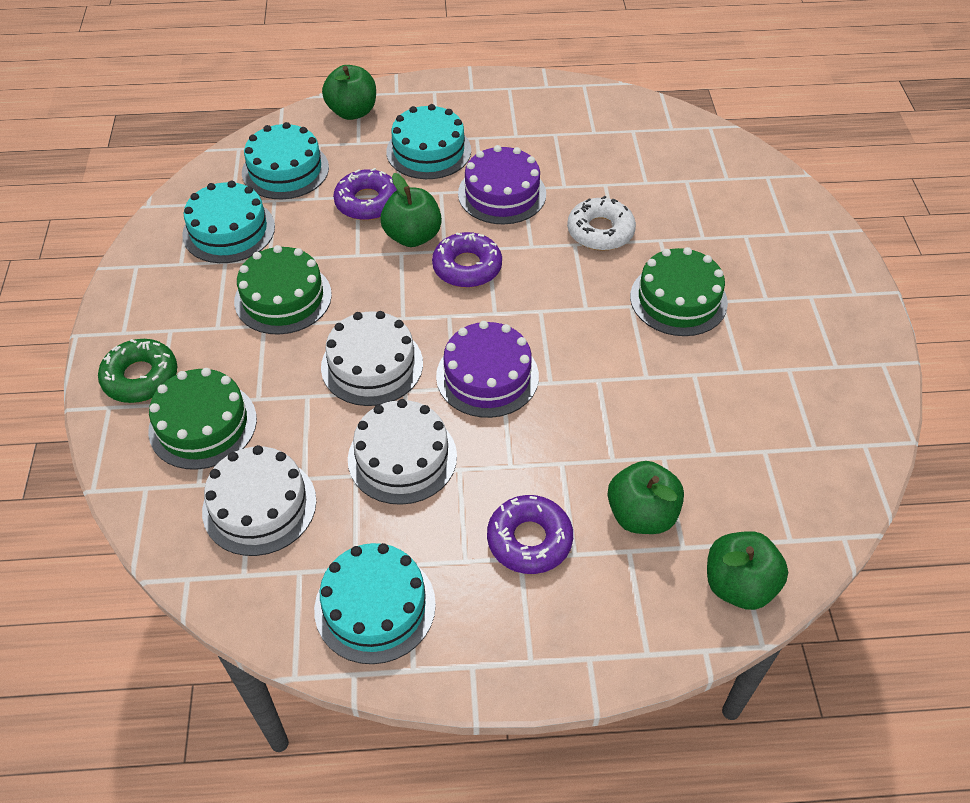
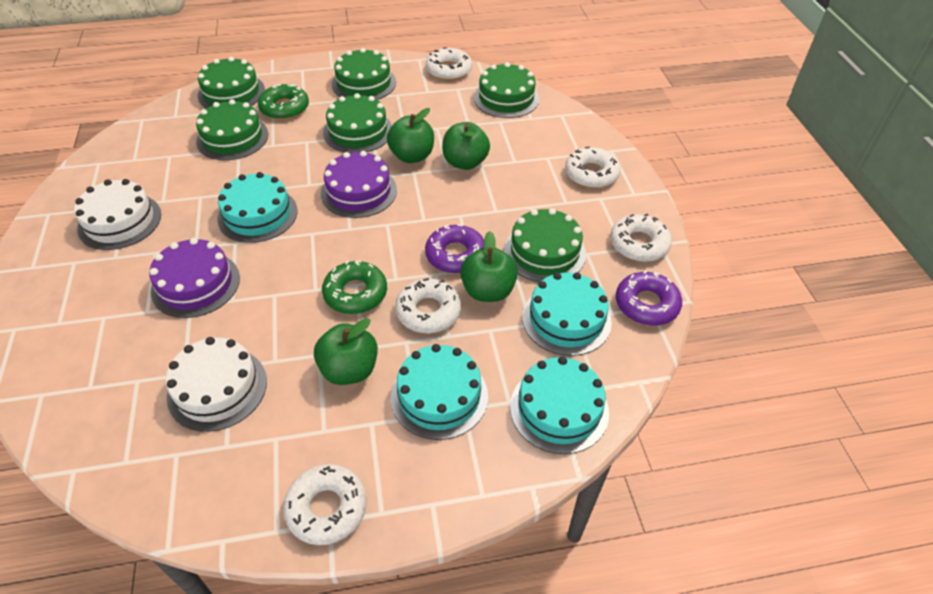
green cake: 3 -> 6
green donut: 1 -> 2
purple donut: 3 -> 2
white cake: 3 -> 2
white donut: 1 -> 5

